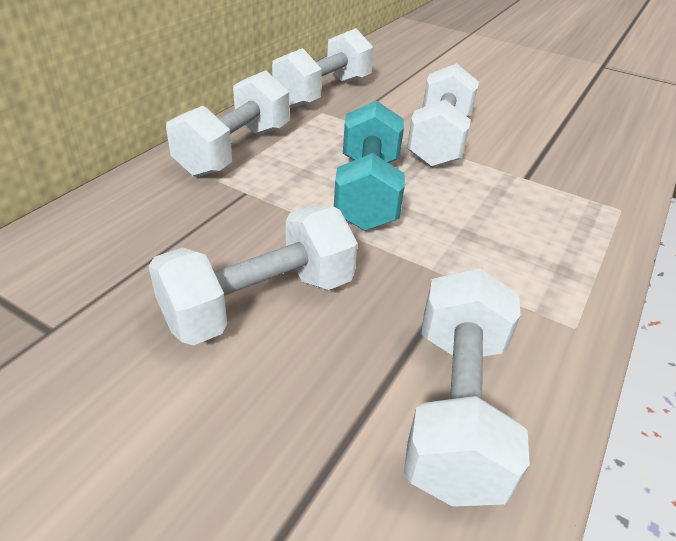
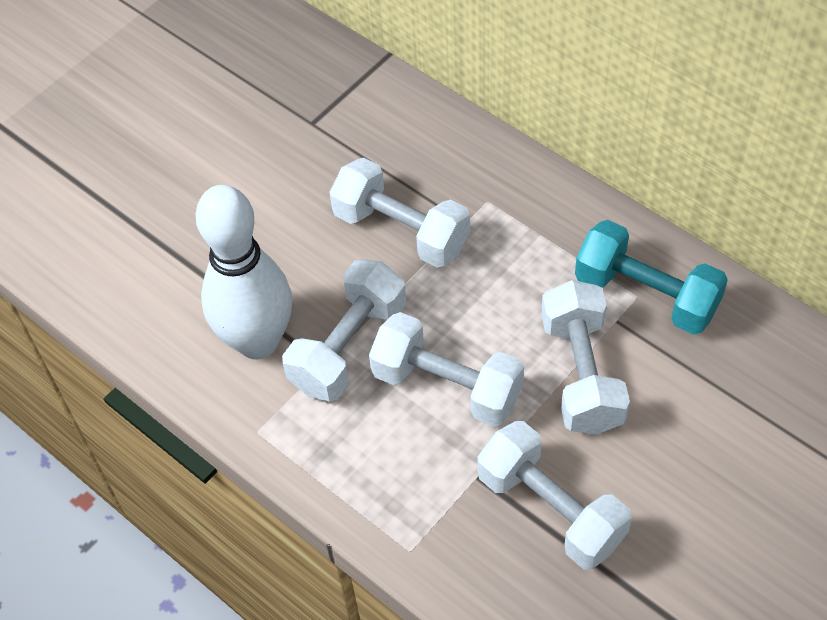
white bowling pin: 0 -> 1

